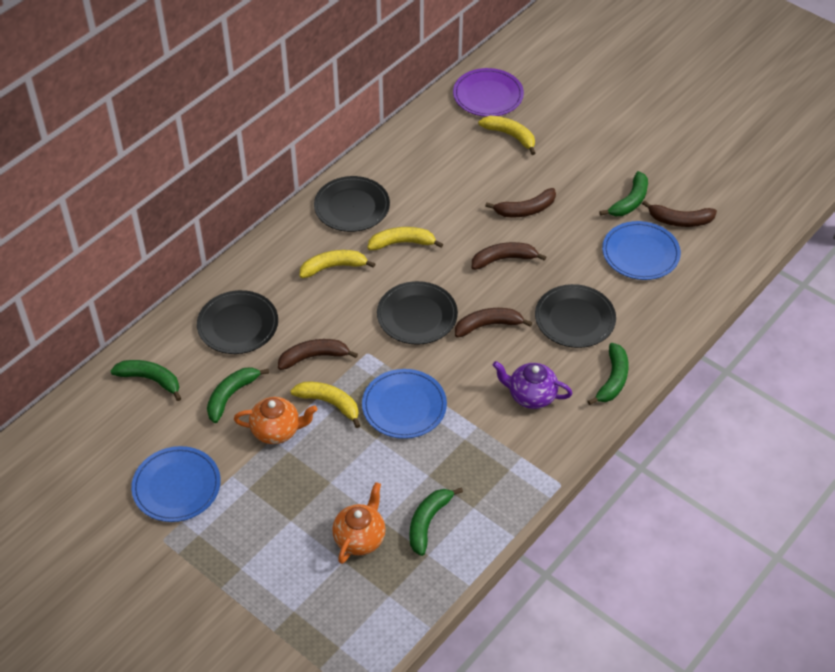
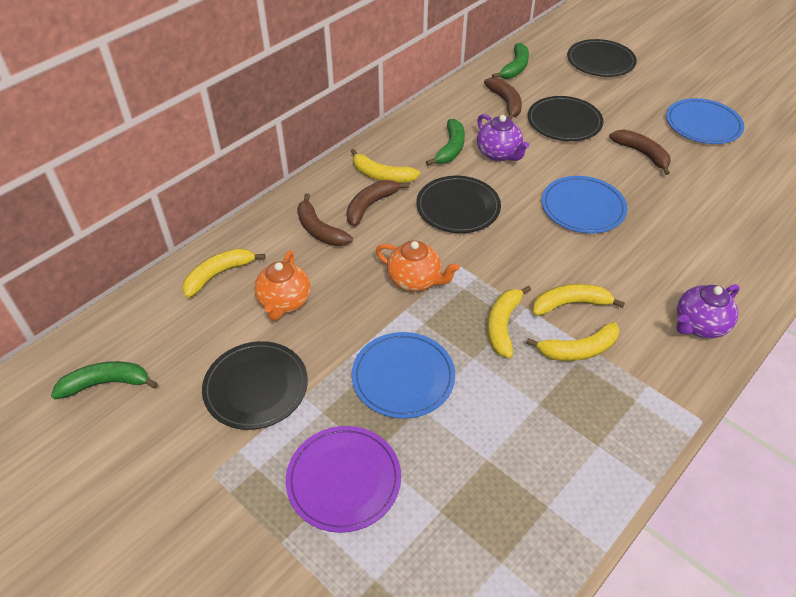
brown banana: 5 -> 4
green banana: 5 -> 3
purple teapot: 1 -> 2
yellow banana: 4 -> 5

